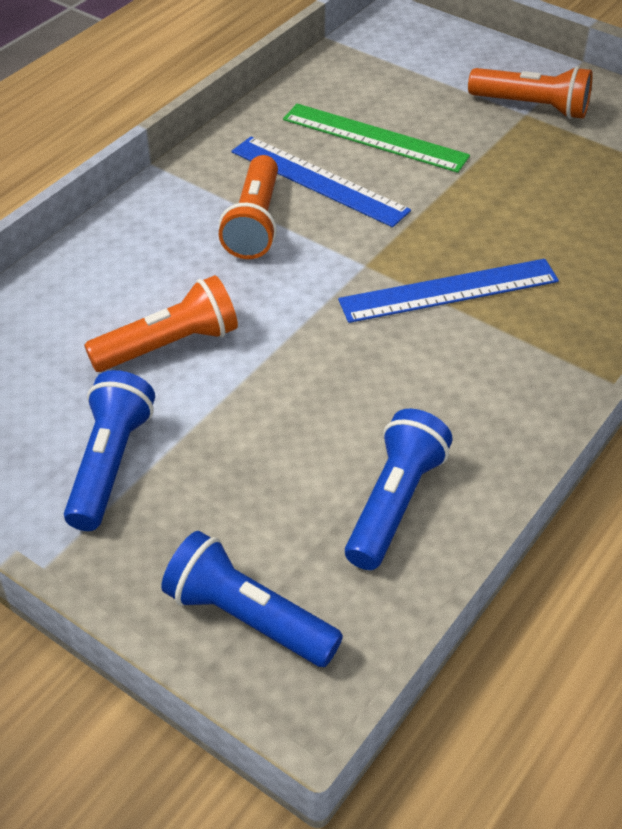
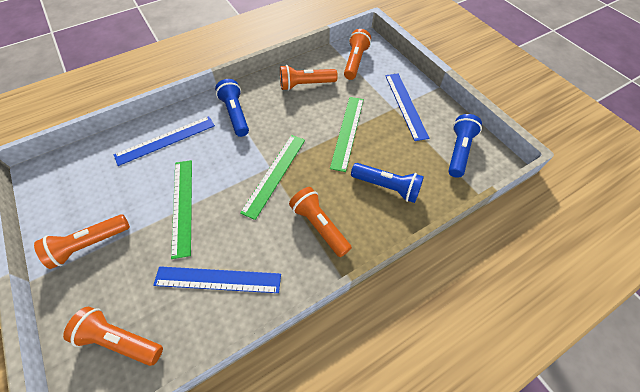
blue ruler: 2 -> 3
green ruler: 1 -> 3
orange flashlight: 3 -> 5

